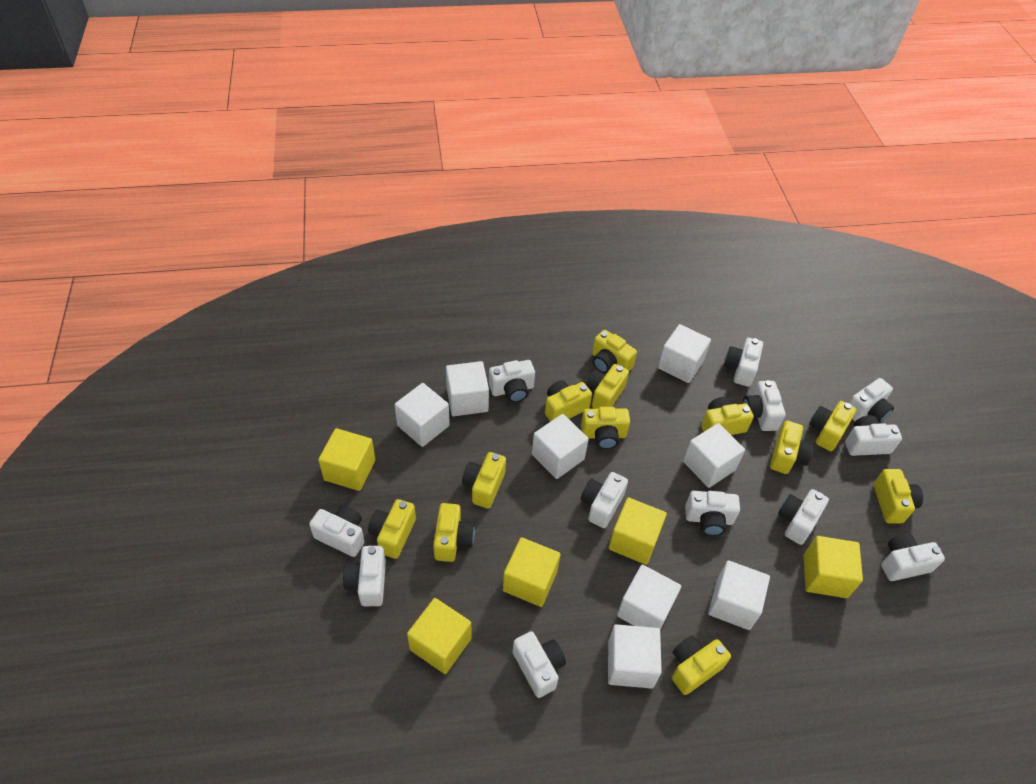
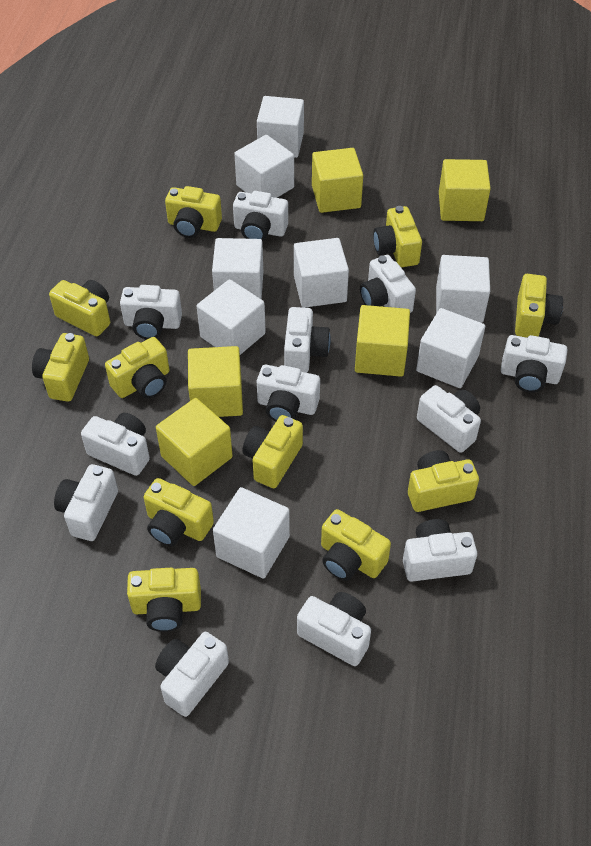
yellow camera: 12 -> 11

